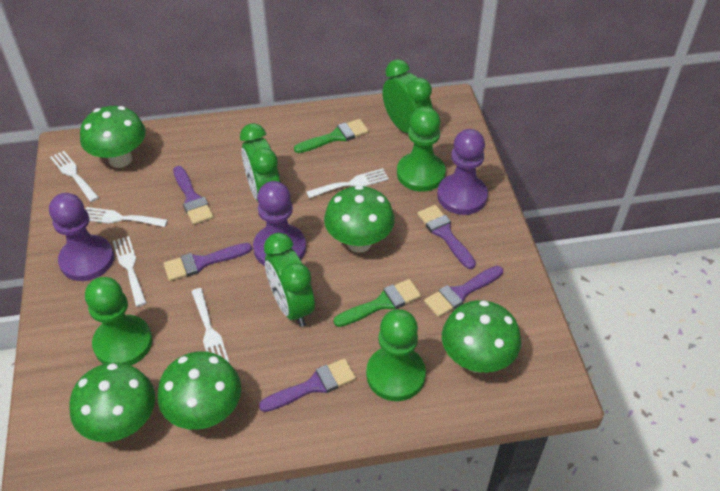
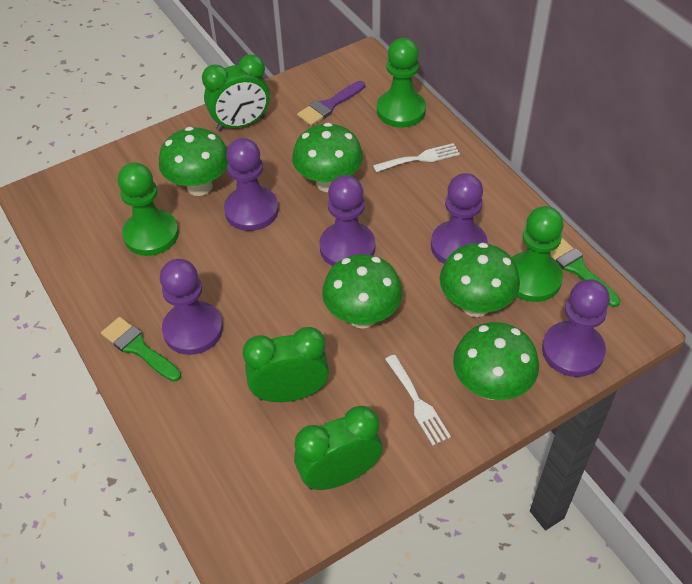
purple brush: 5 -> 1
purple pawn: 3 -> 5
white fork: 5 -> 2

